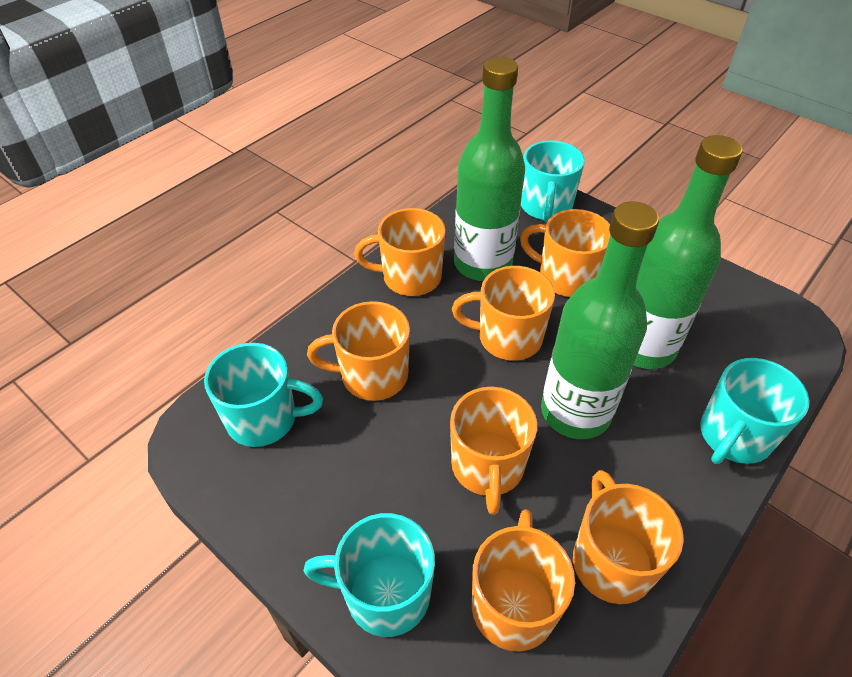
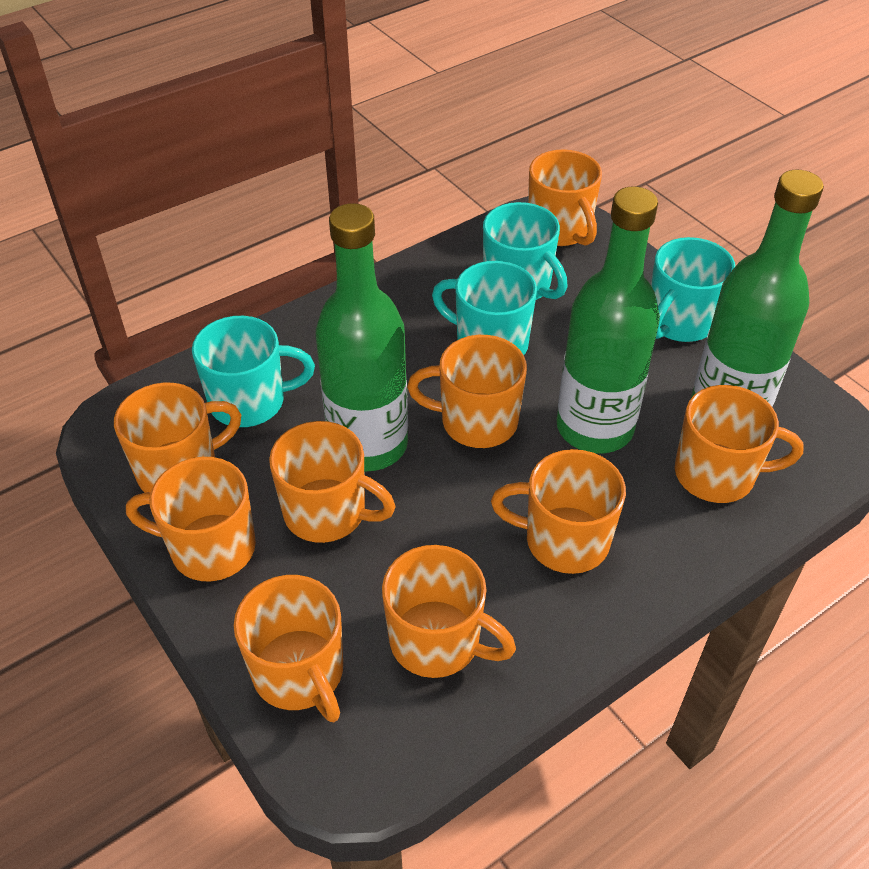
orange mug: 7 -> 9

